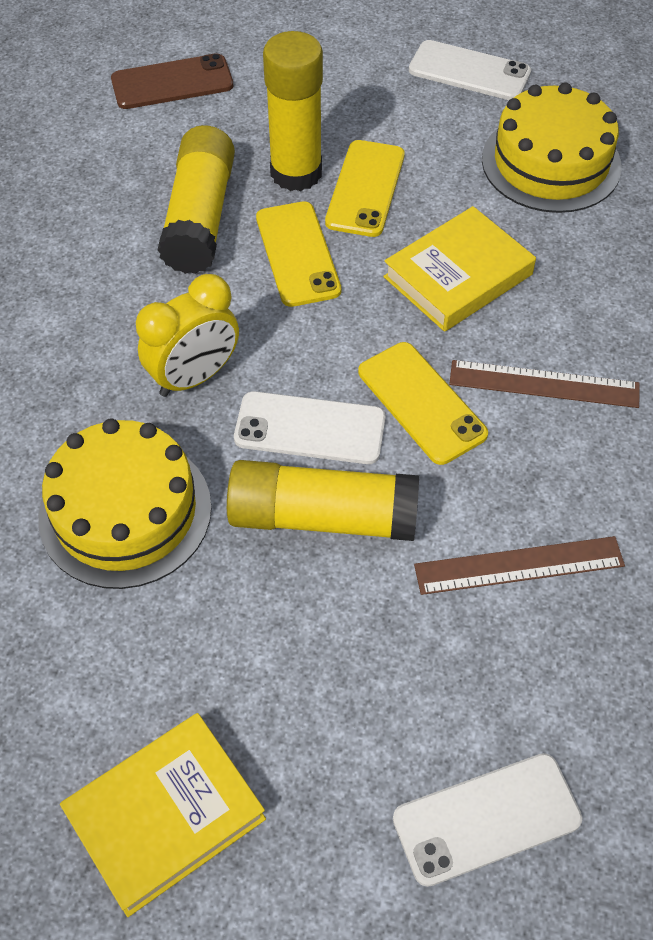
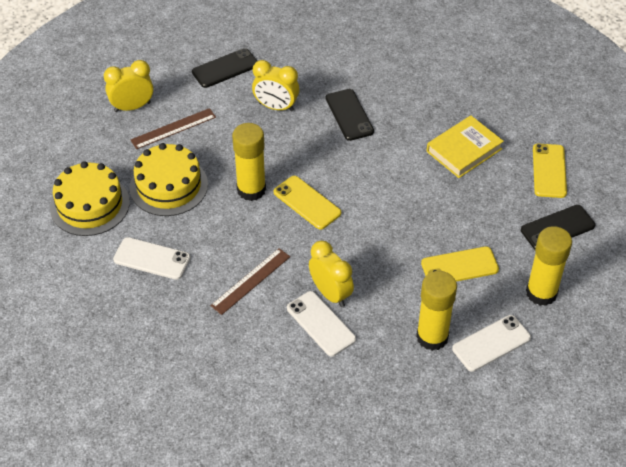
black phone: 0 -> 3
brown phone: 1 -> 0
yellow book: 2 -> 1
yellow clock: 1 -> 3

